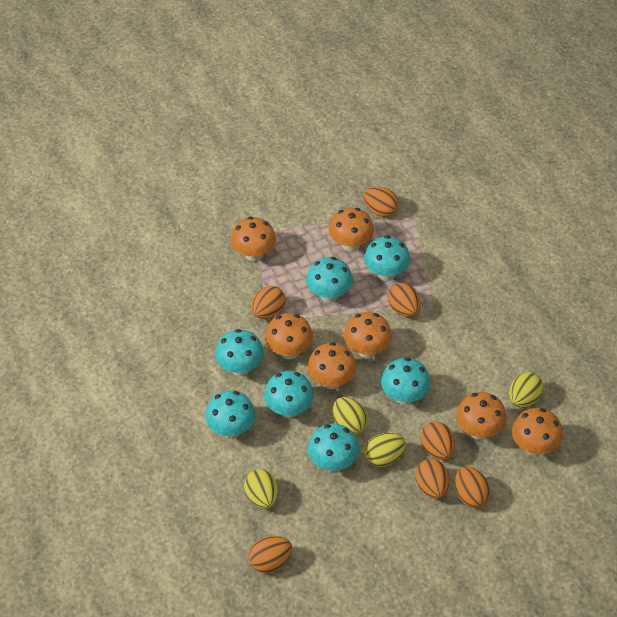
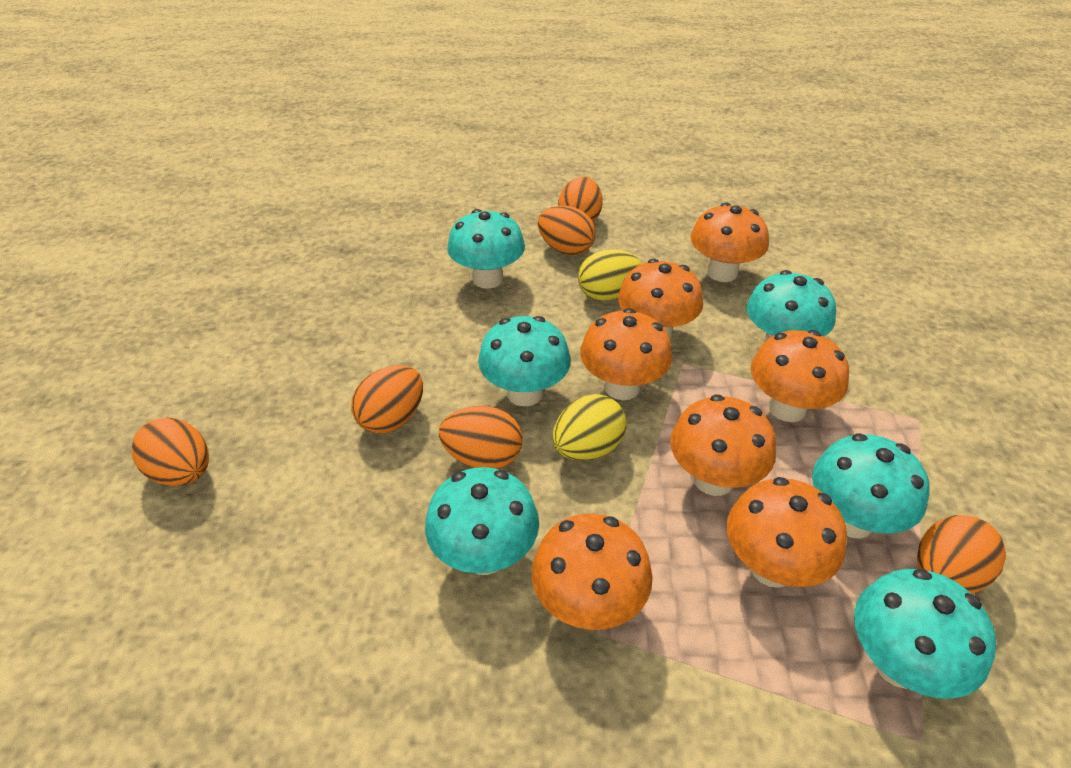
orange egg: 7 -> 6
turquoise mushroom: 7 -> 6
yellow egg: 4 -> 2

